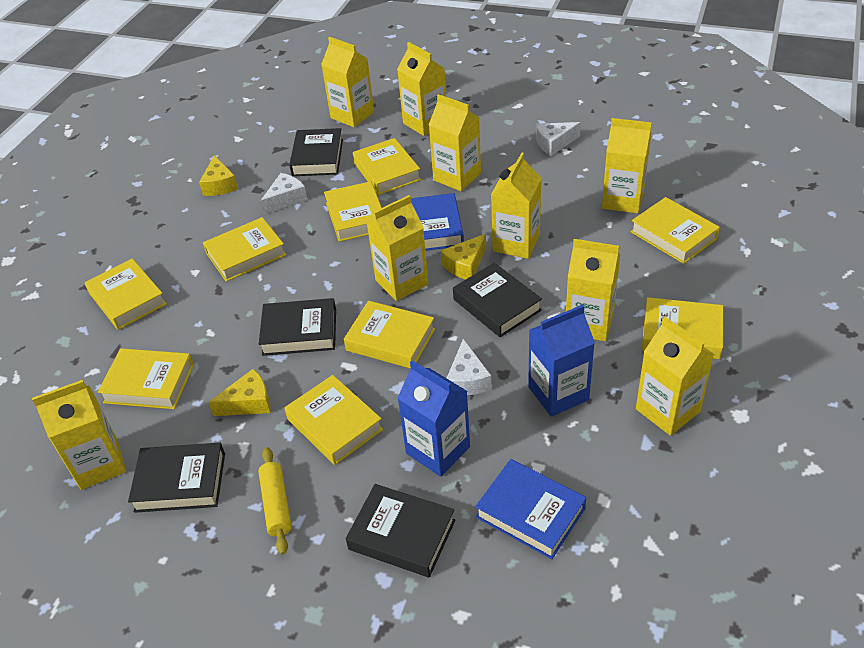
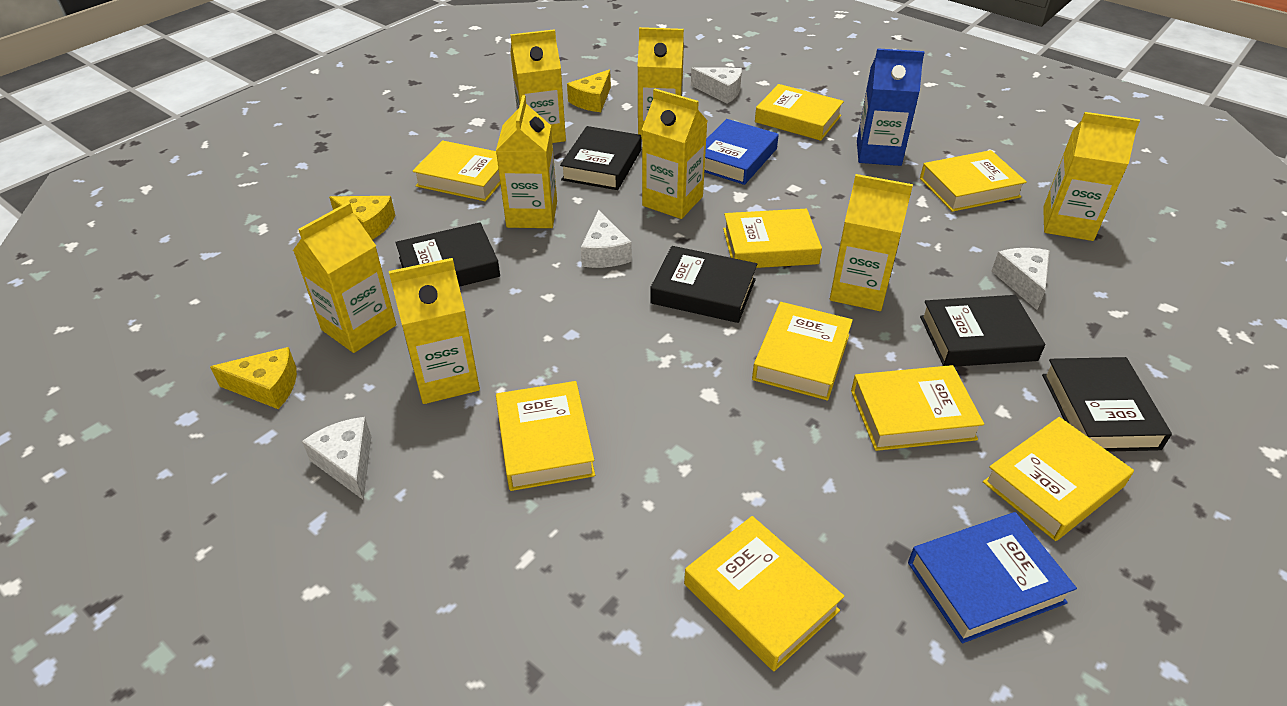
blue carton: 2 -> 1
white cheese: 3 -> 4
yellow carton: 9 -> 8
yellow rolling pin: 1 -> 0

